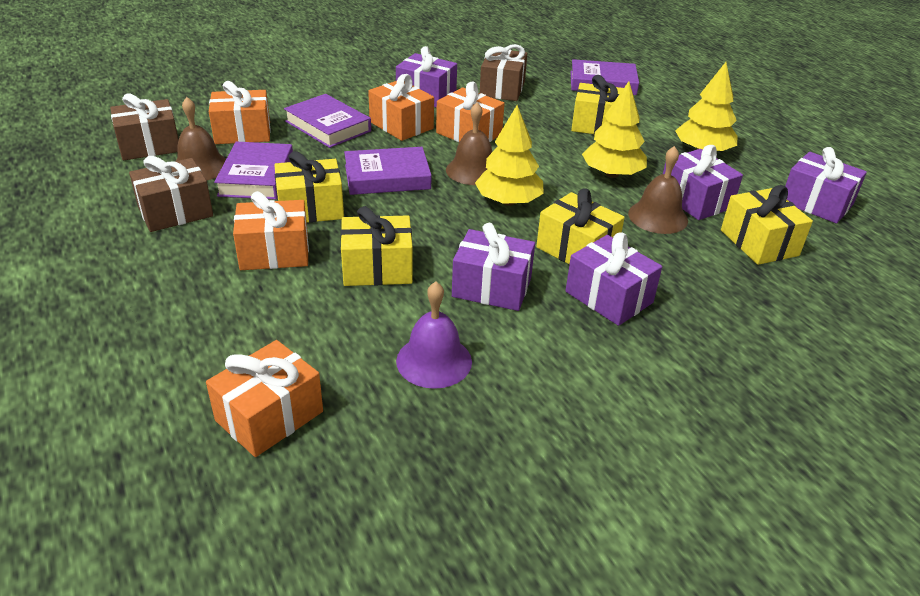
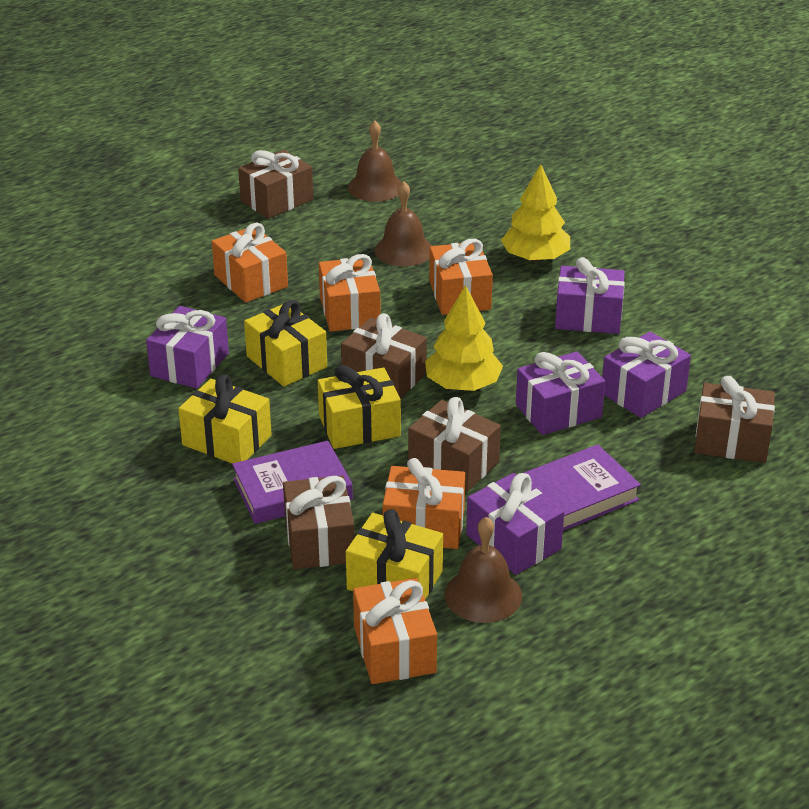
brown gift: 3 -> 5
purple bell: 1 -> 0
purple book: 4 -> 2
yellow gift: 5 -> 4
yellow tree: 3 -> 2

